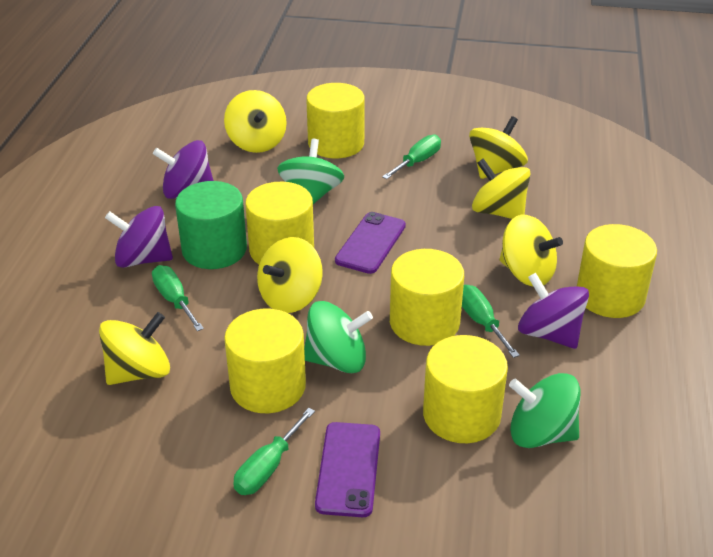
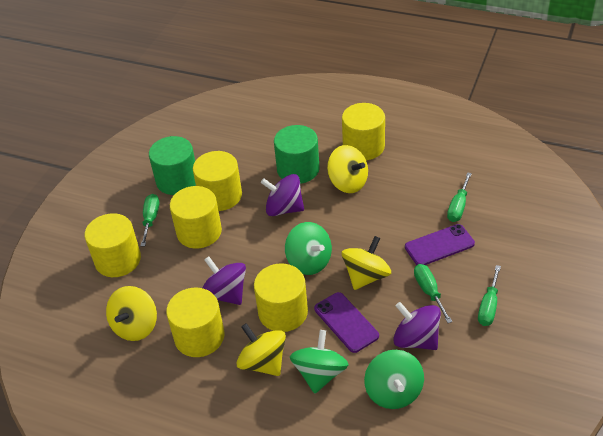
green cylinder: 1 -> 2
yellow spinning top: 6 -> 4

